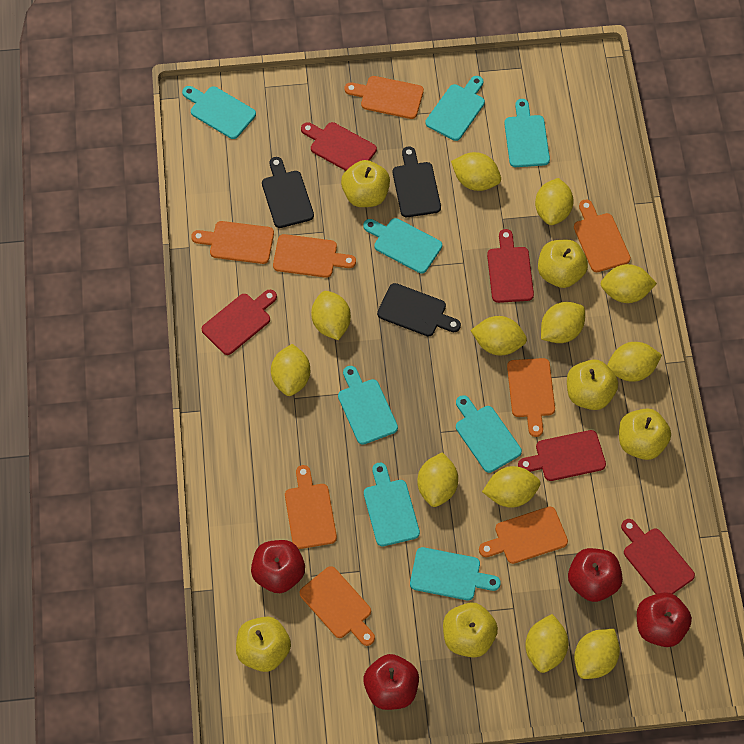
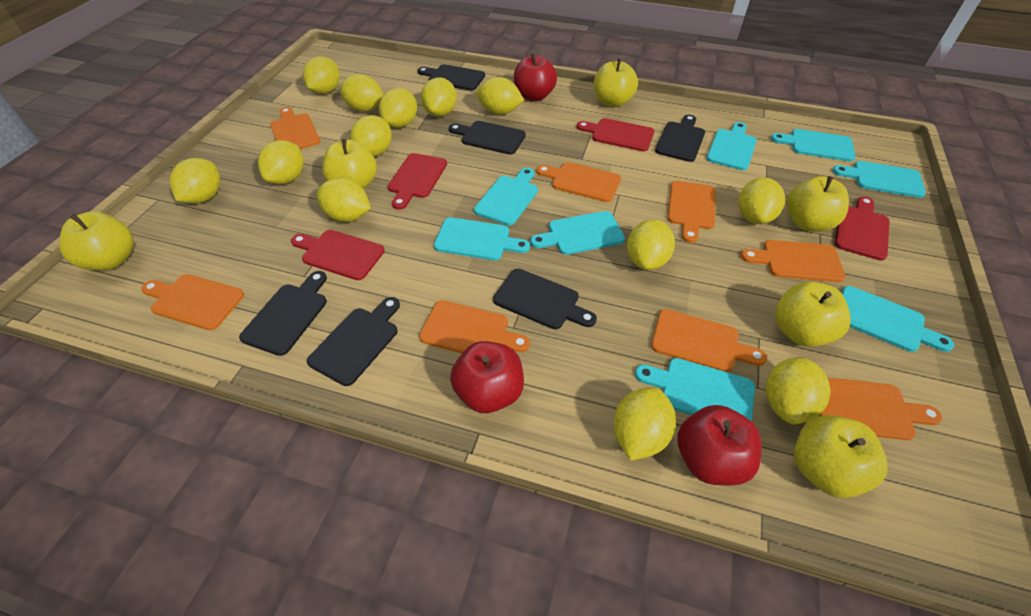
black cutting board: 3 -> 6
red apple: 4 -> 3
red cutting board: 5 -> 4
yellow lemon: 12 -> 13

